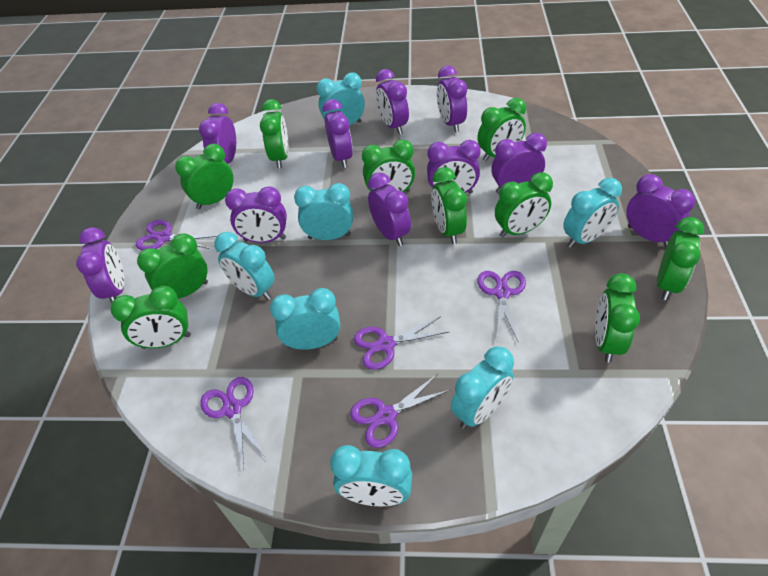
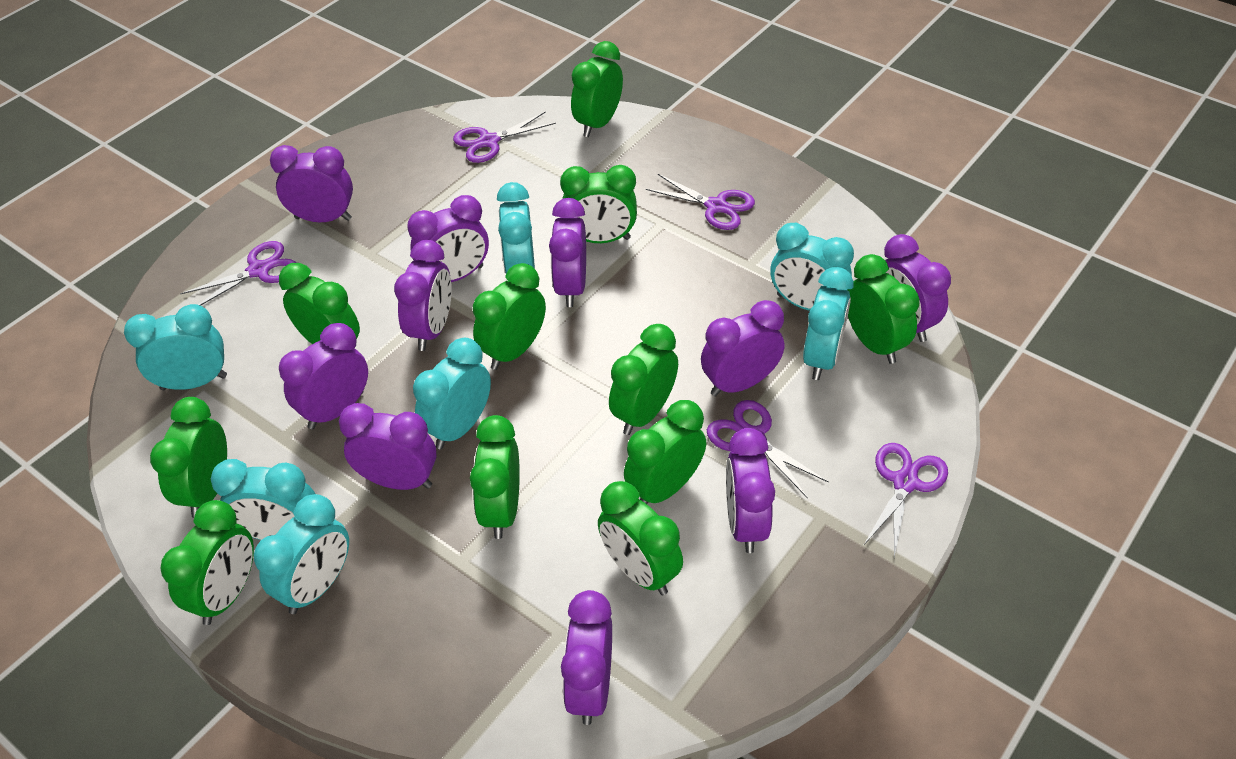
green clock: 10 -> 11

